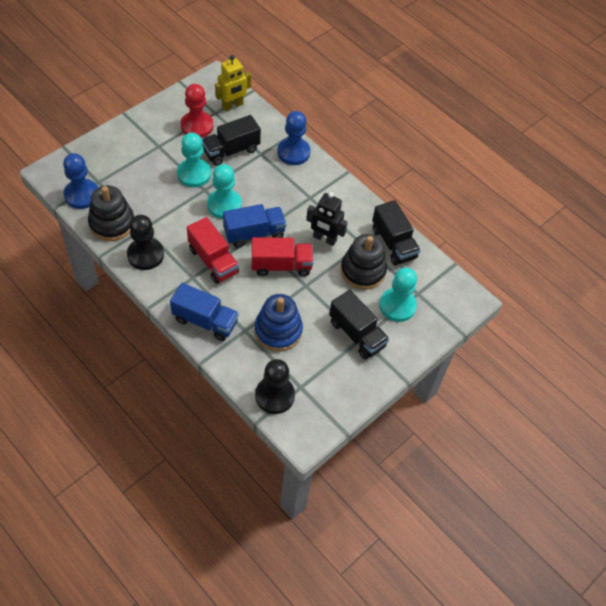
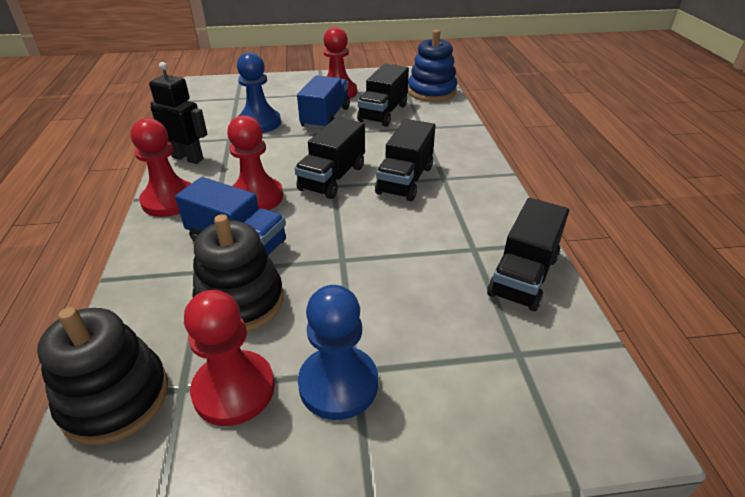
black pawn: 2 -> 0
black truck: 3 -> 4
red pawn: 1 -> 4
red truck: 2 -> 0
turquoise pawn: 3 -> 0
yellow robot: 1 -> 0

